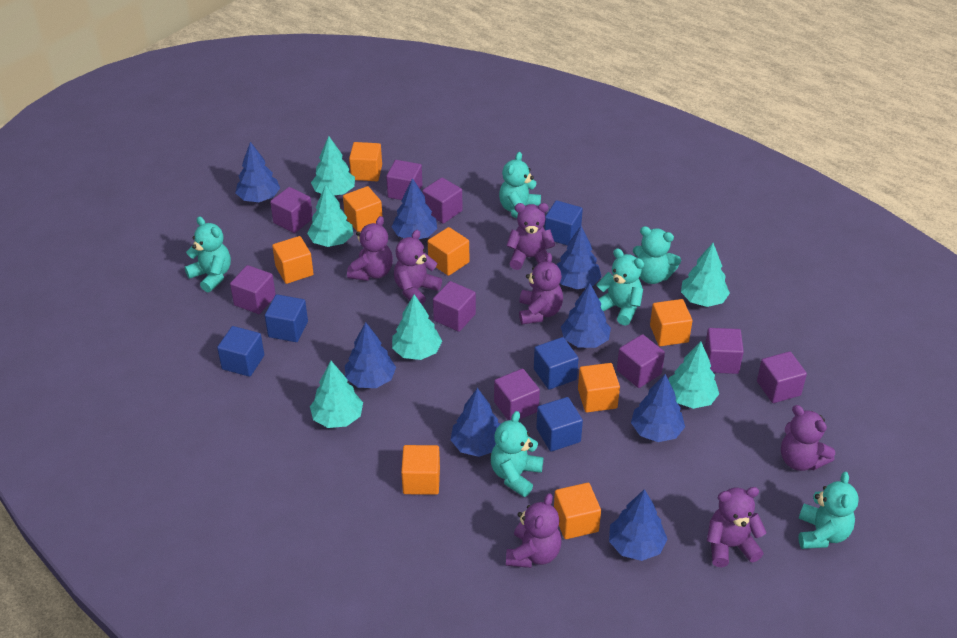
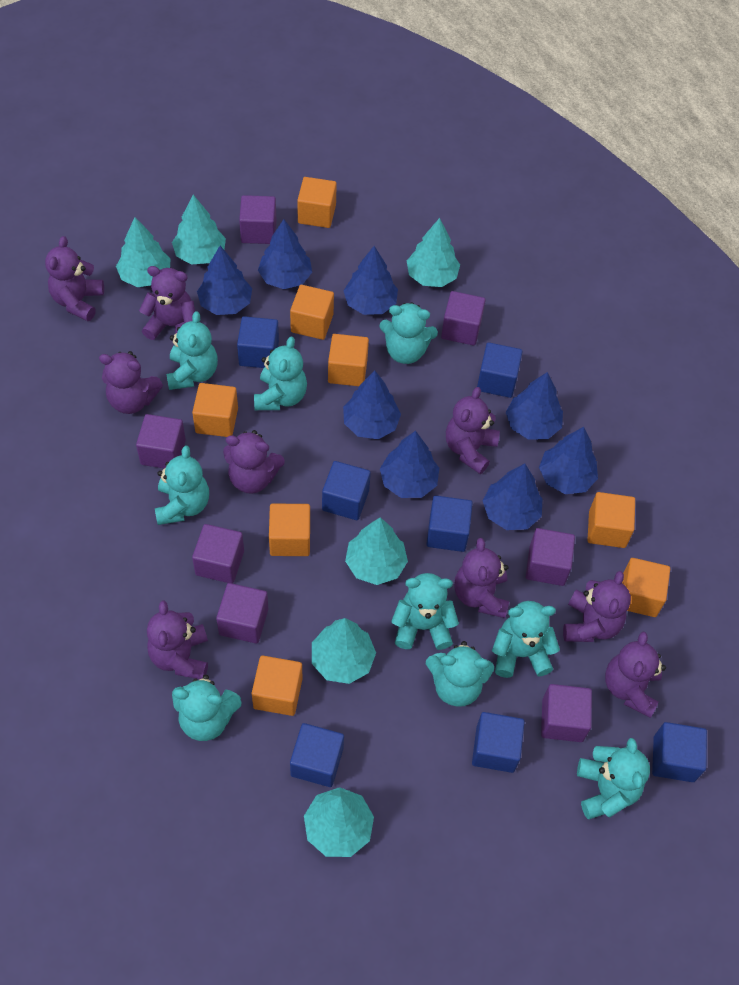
blue cube: 5 -> 7
purple cube: 9 -> 7
purple teddy bear: 7 -> 9
turquoise teddy bear: 6 -> 9

